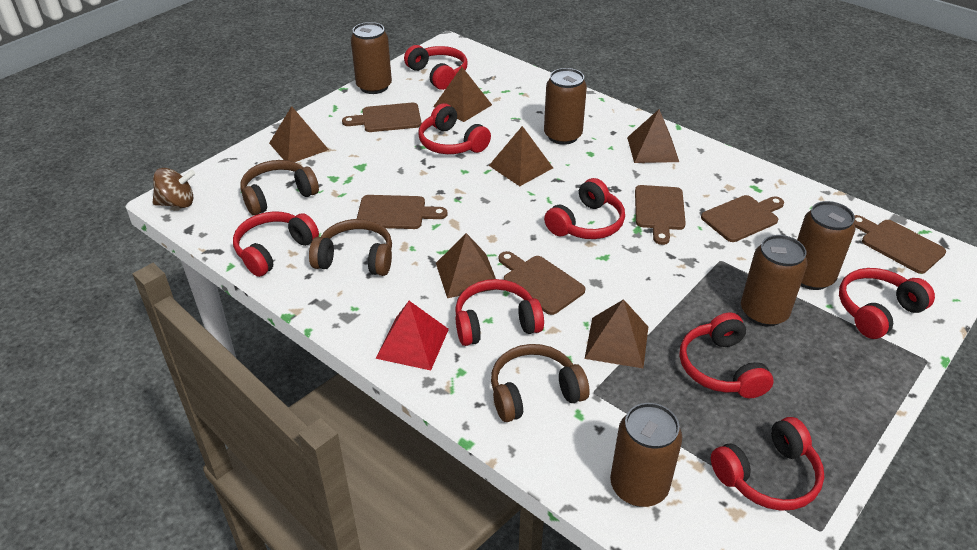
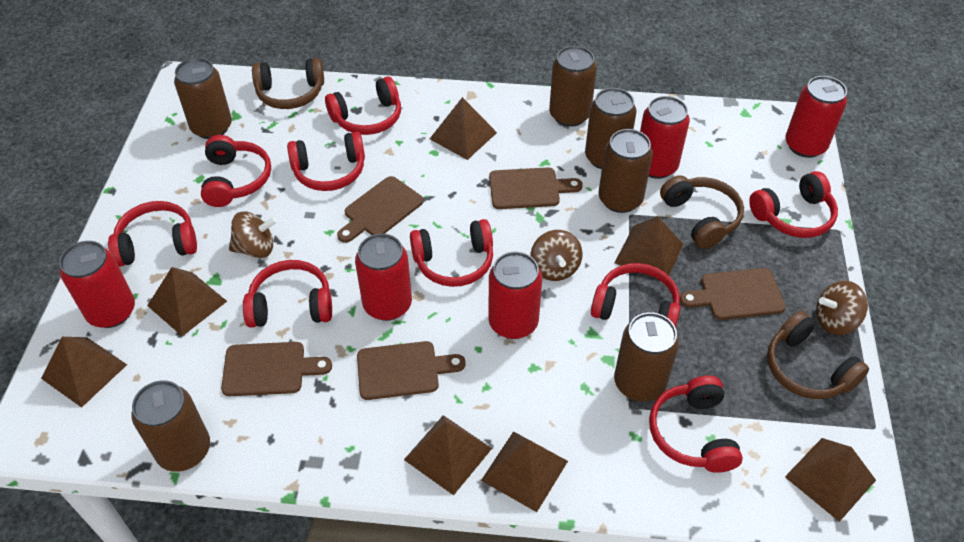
brown can: 5 -> 6
brown cutting board: 6 -> 5
brown pyramid: 6 -> 7
brown spinning top: 1 -> 3
red can: 0 -> 5
red headphones: 8 -> 9
red pyramid: 1 -> 0

